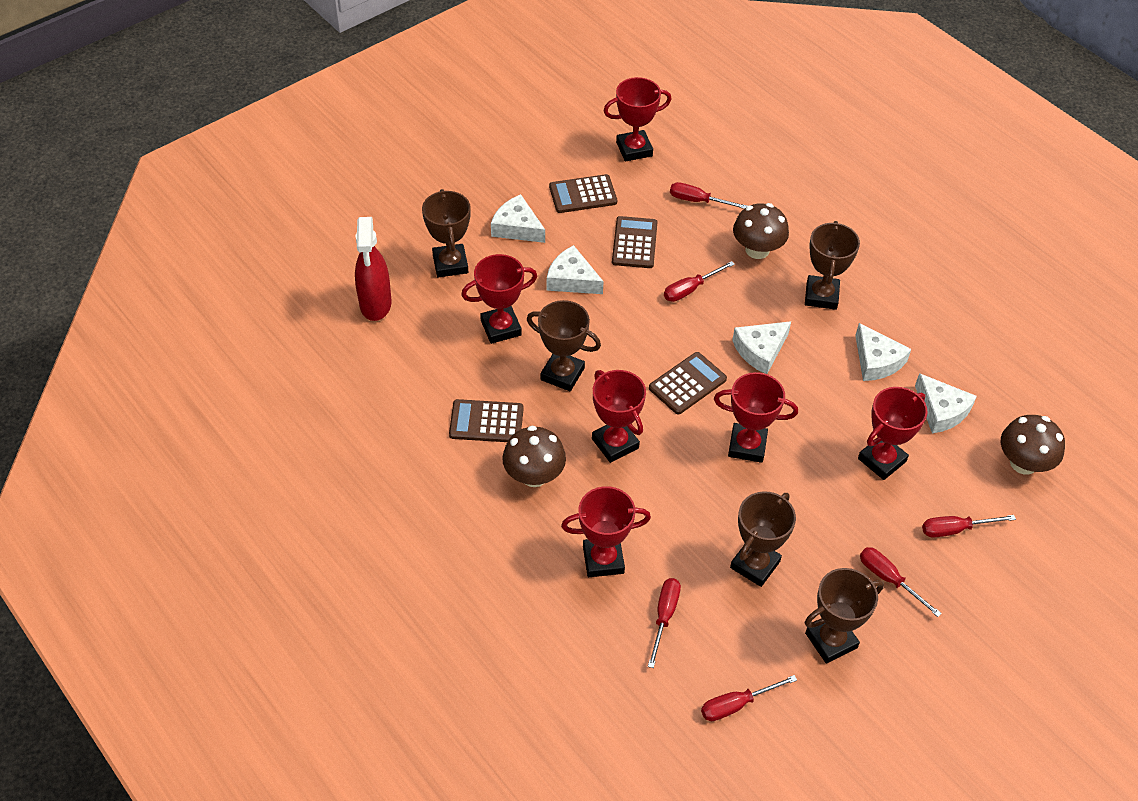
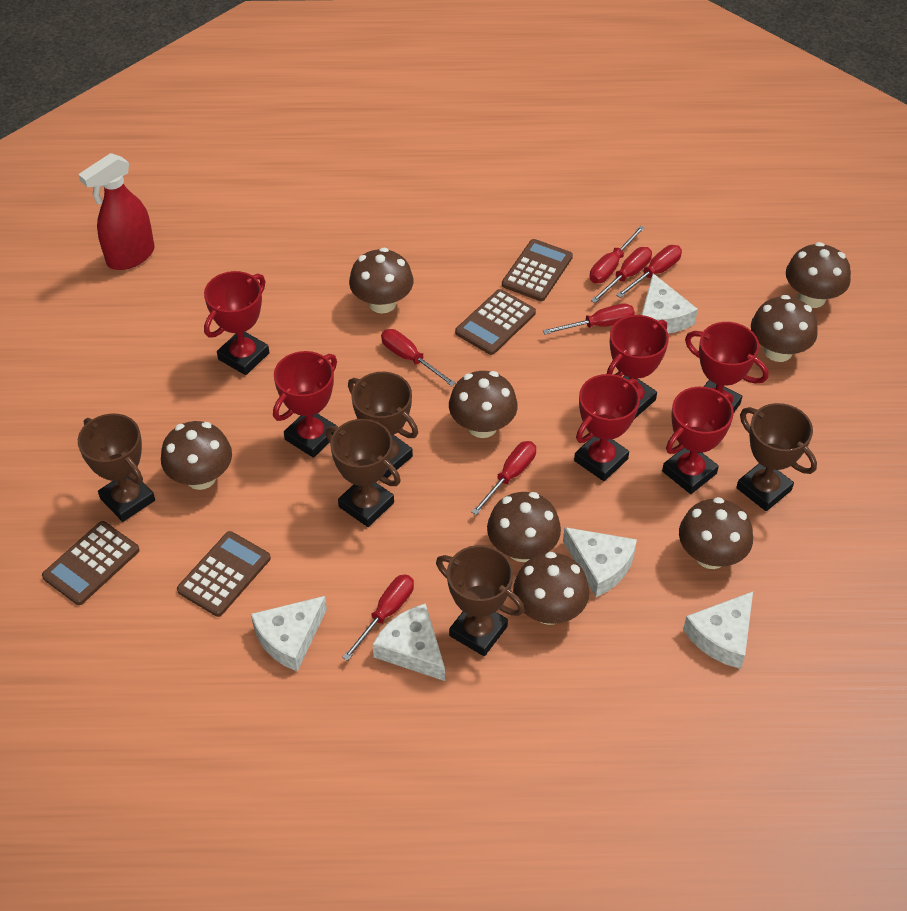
brown mushroom: 3 -> 8
red screwdriver: 6 -> 7

